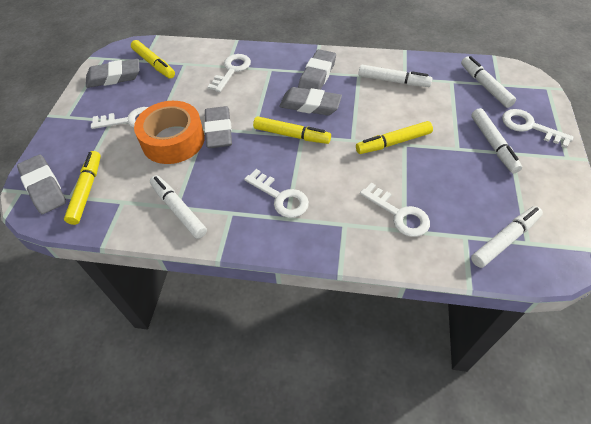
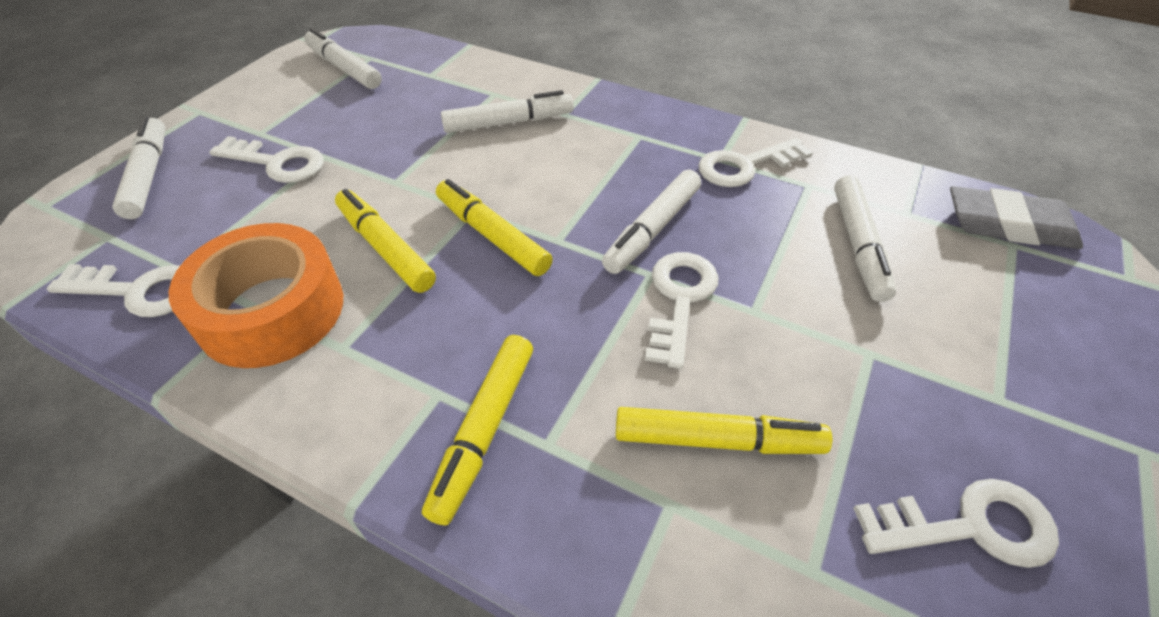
grey eraser: 5 -> 1

